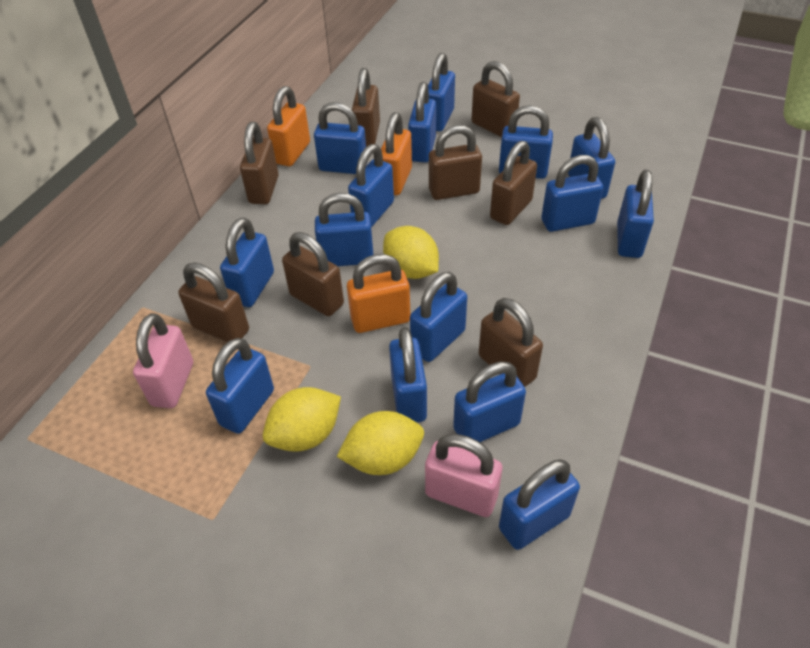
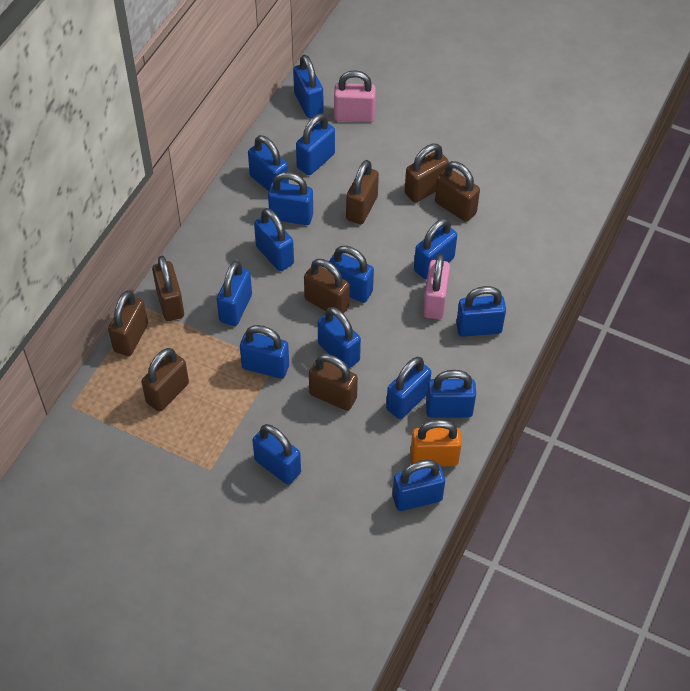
orange padlock: 3 -> 1
yellow lemon: 3 -> 0

